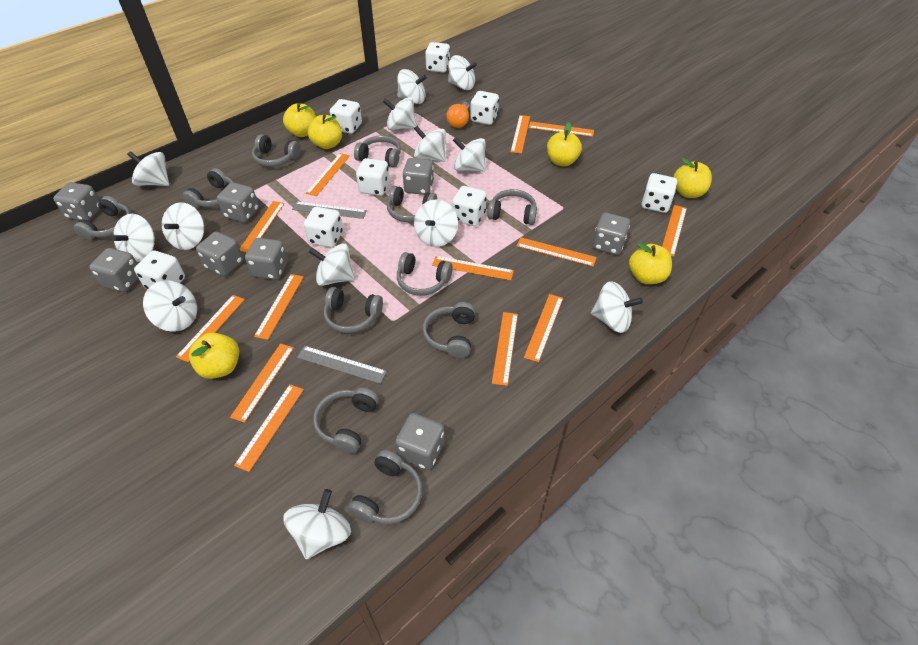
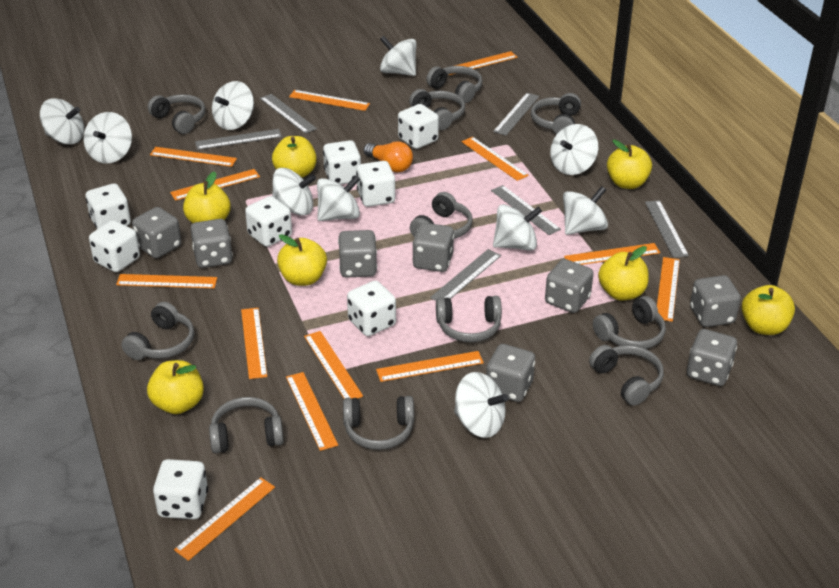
grey ruler: 2 -> 6
white spinning top: 13 -> 10
yellow apple: 6 -> 7

